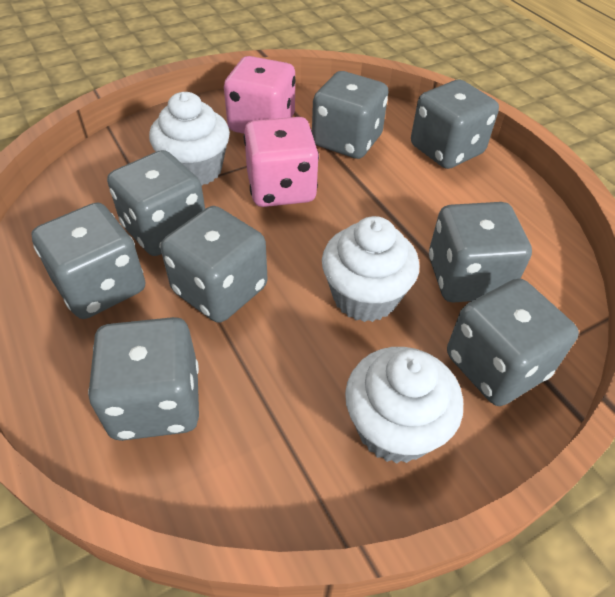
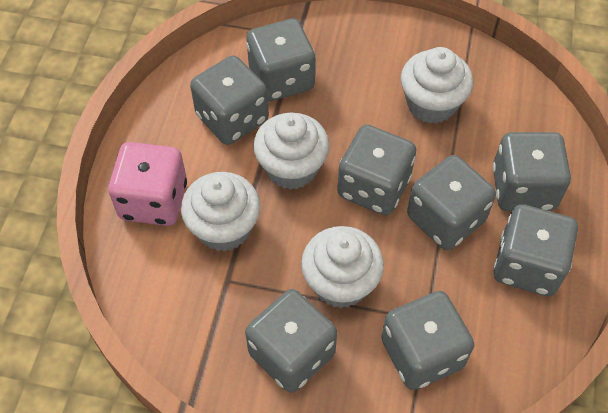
pink dice: 2 -> 1
white cupcake: 3 -> 4

